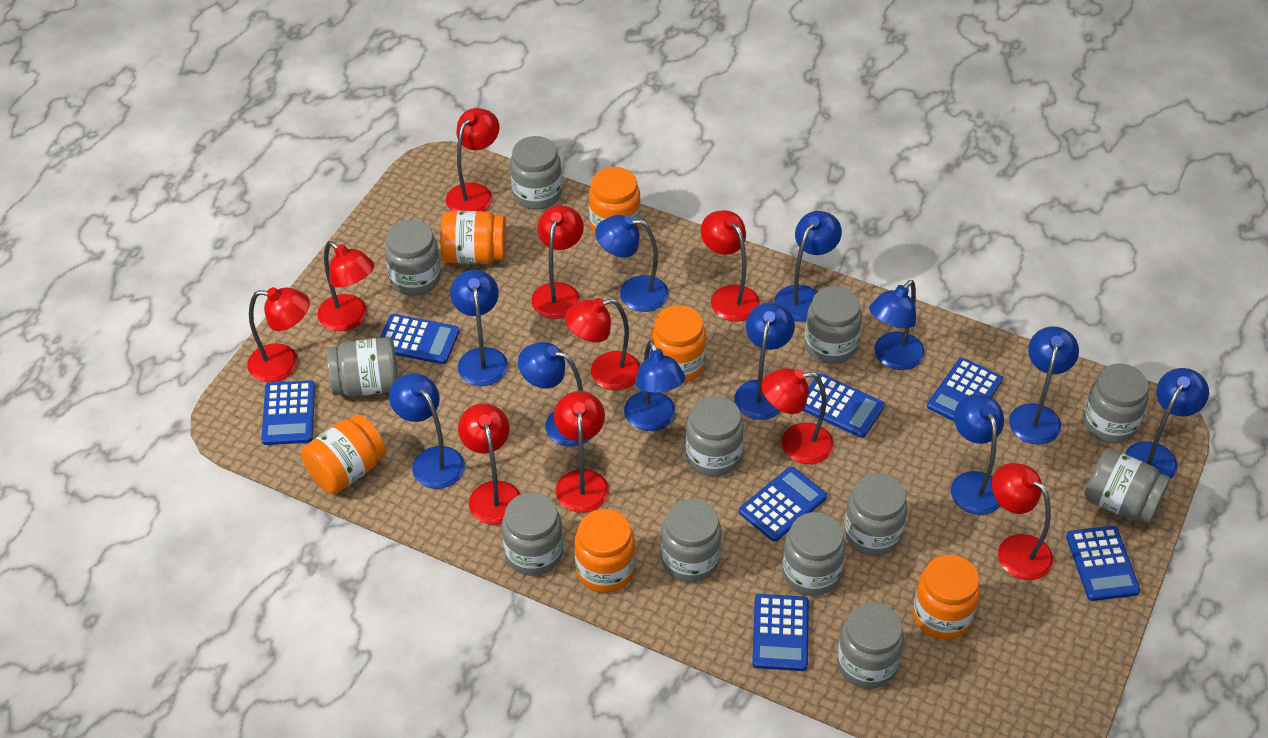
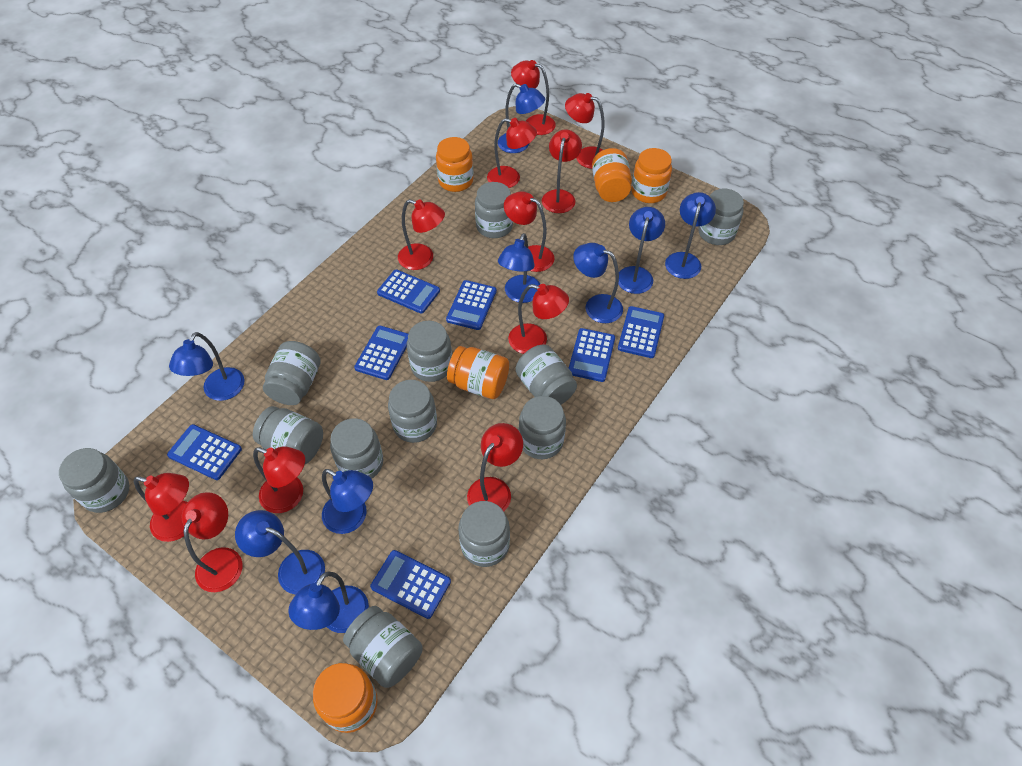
blue lamp: 11 -> 9
orange jar: 6 -> 5
red lamp: 10 -> 11

